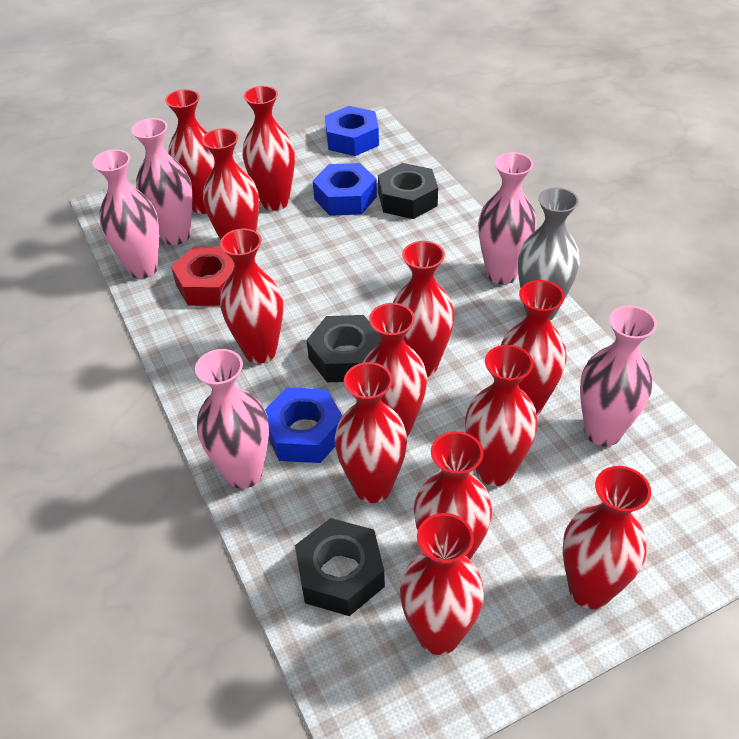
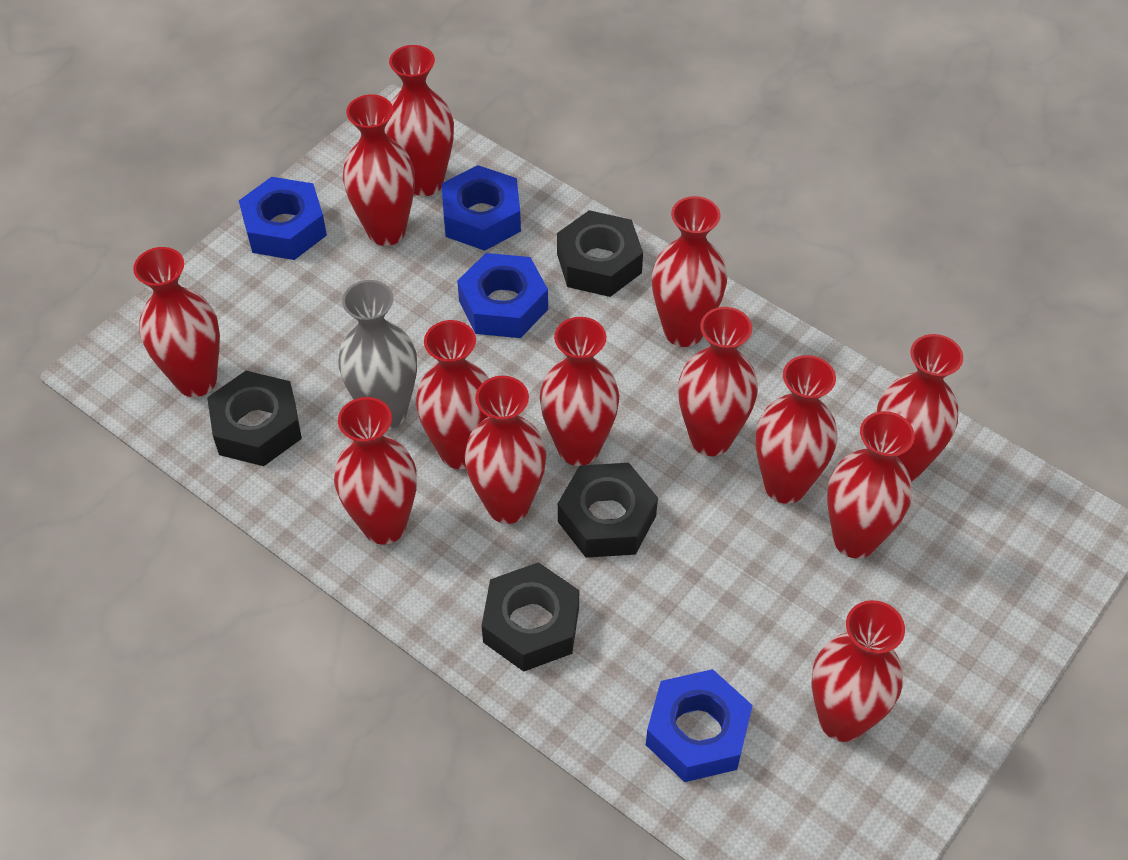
black nut: 3 -> 4
blue nut: 3 -> 4
pink vase: 5 -> 0
red nut: 1 -> 0
red vase: 12 -> 13

